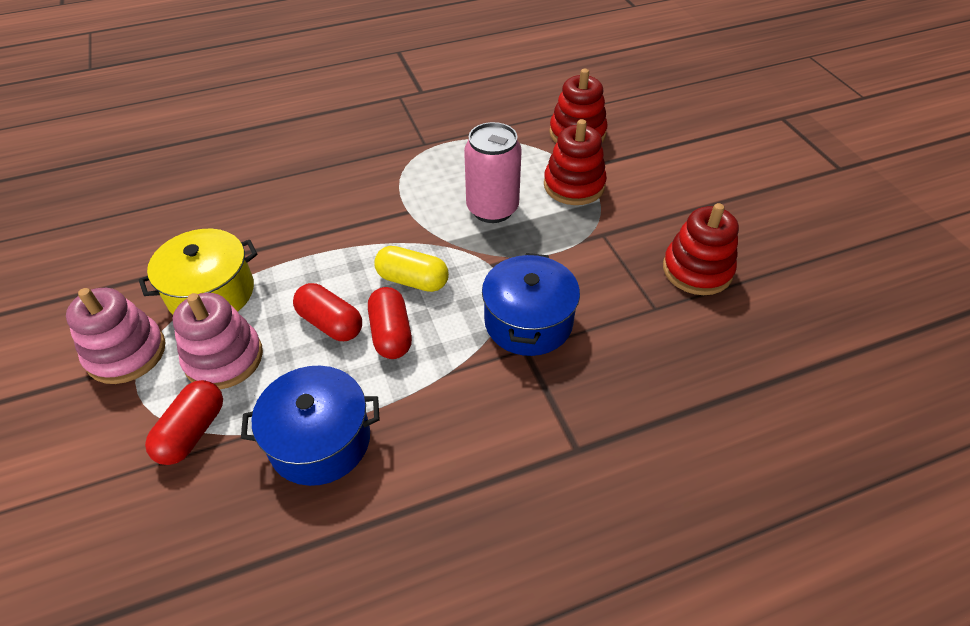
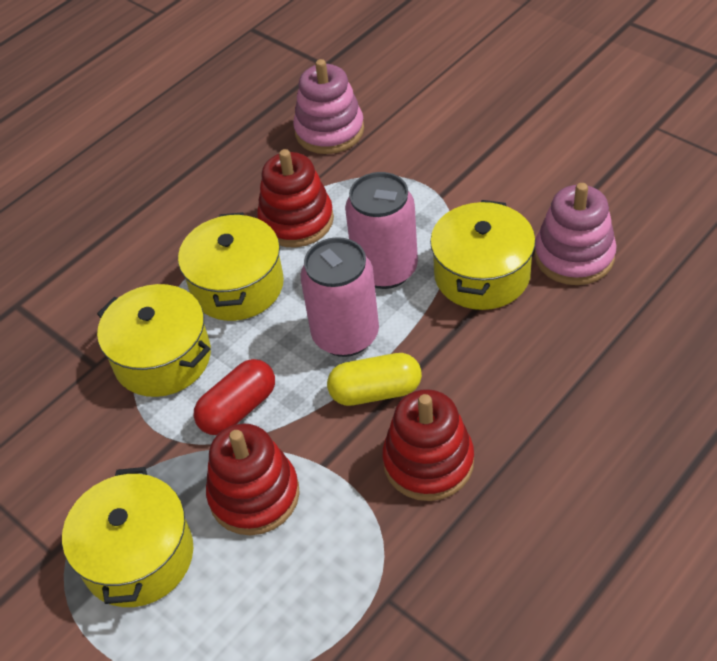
blue pot: 2 -> 0
pink can: 1 -> 2
red capsule: 3 -> 1
yellow pot: 1 -> 4

